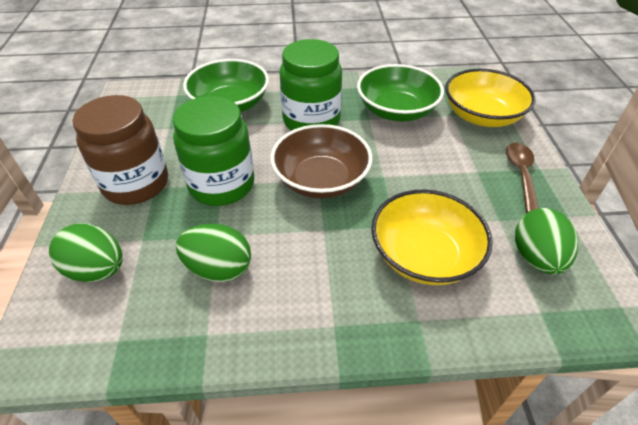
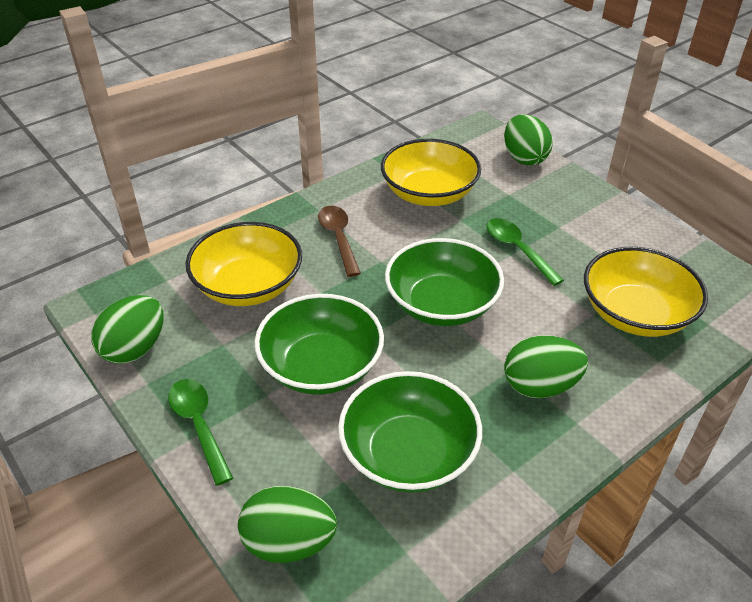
brown bowl: 1 -> 0
brown jar: 1 -> 0
green bowl: 2 -> 3
green egg: 3 -> 4
green jar: 2 -> 0
green spoon: 0 -> 2
yellow bowl: 2 -> 3

